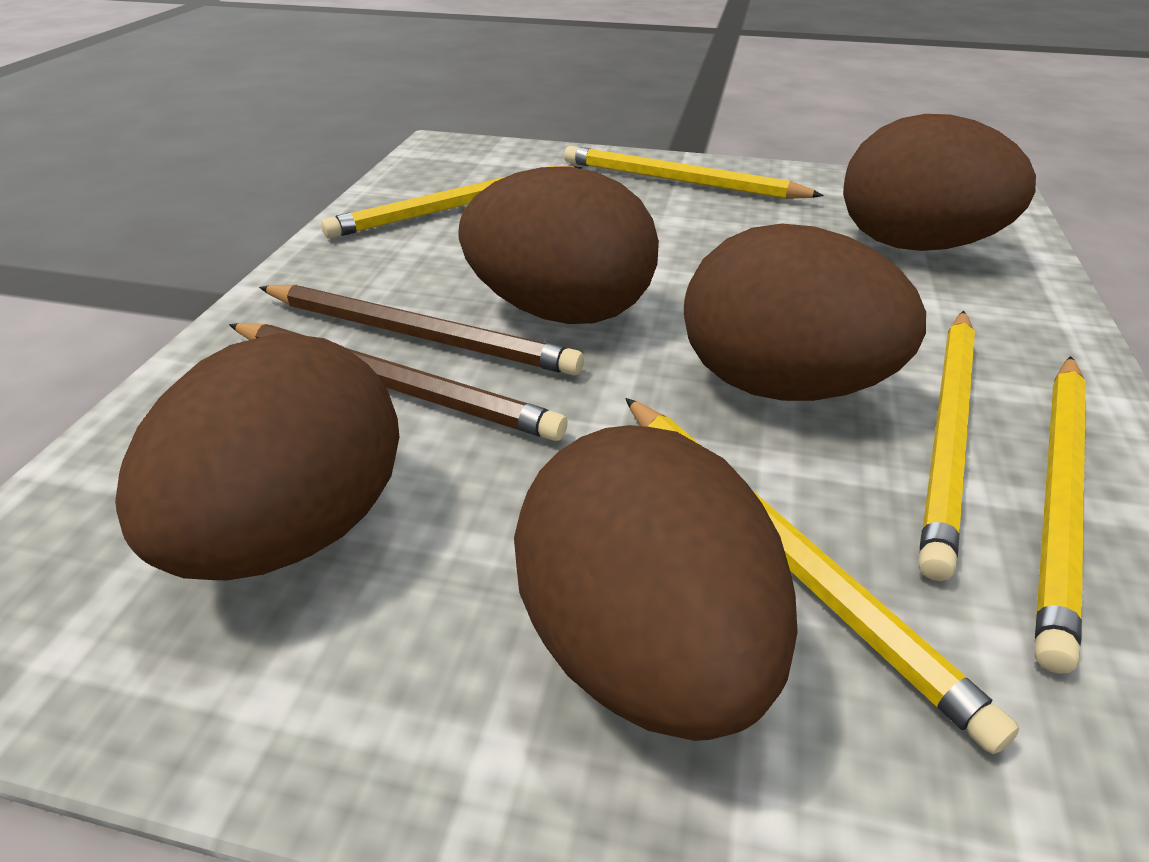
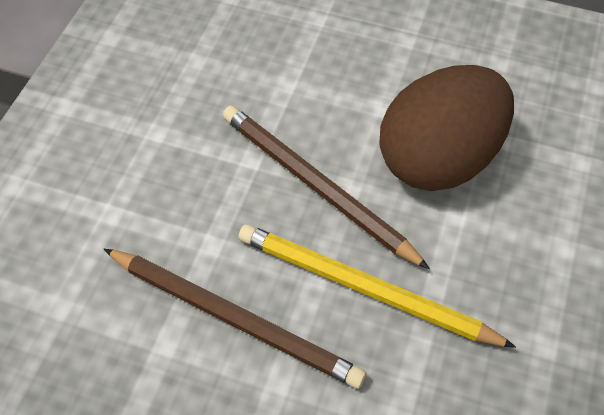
brown egg: 5 -> 1
yellow pencil: 5 -> 1

